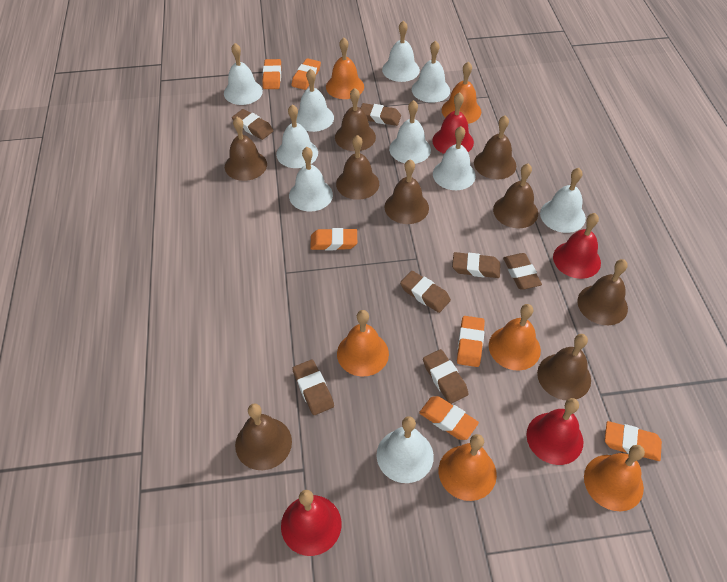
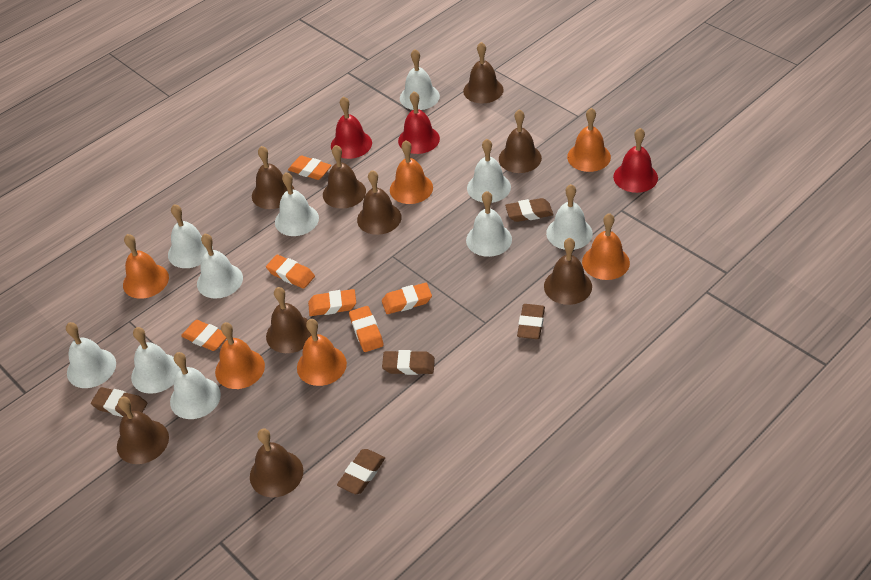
brown eraser: 7 -> 5
red bell: 4 -> 3

